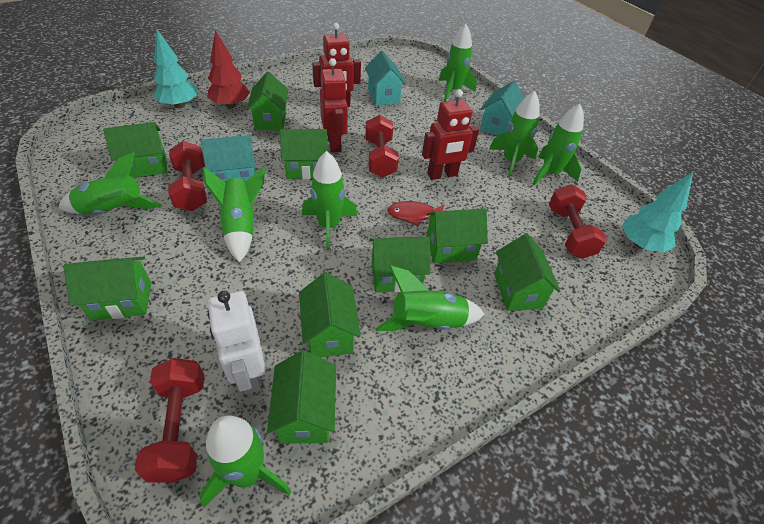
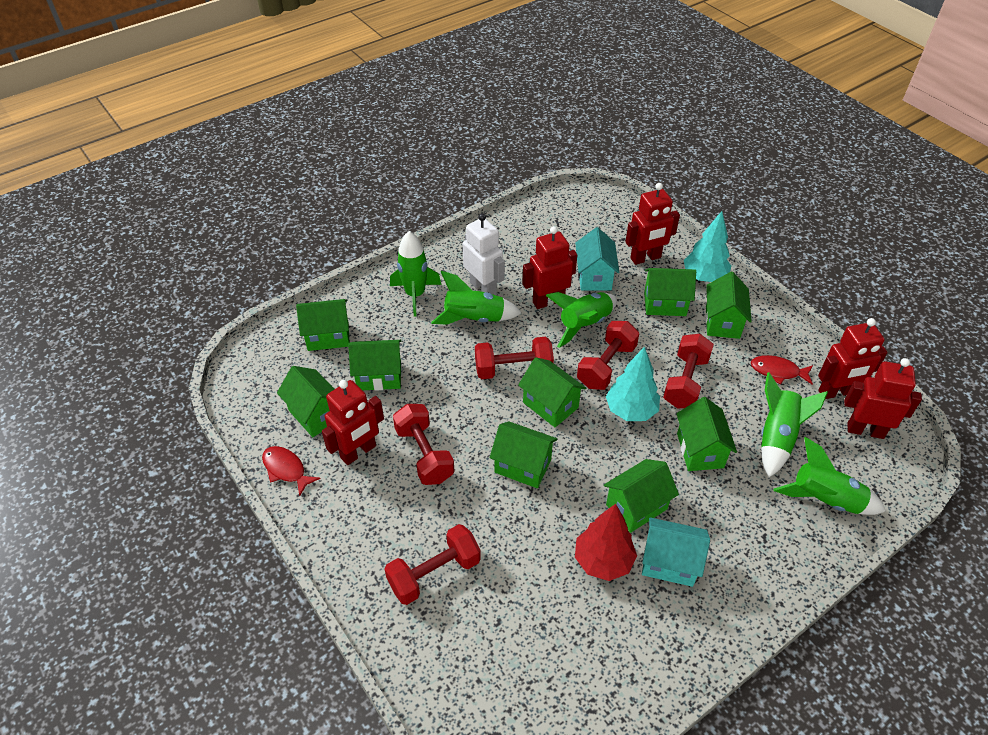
green rocket: 8 -> 5
red dumbbell: 4 -> 5
red fish: 1 -> 2
red robot: 3 -> 5
turquoise house: 3 -> 2

